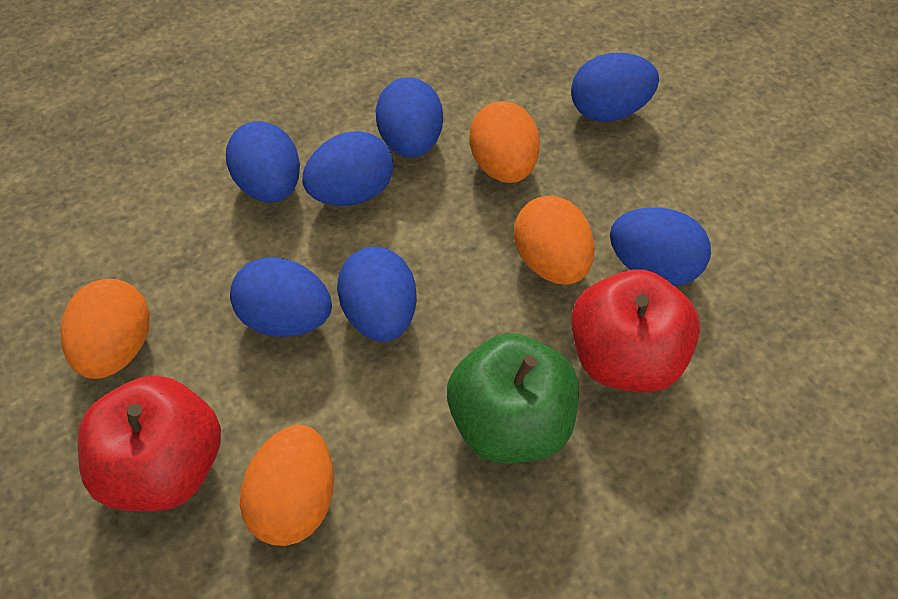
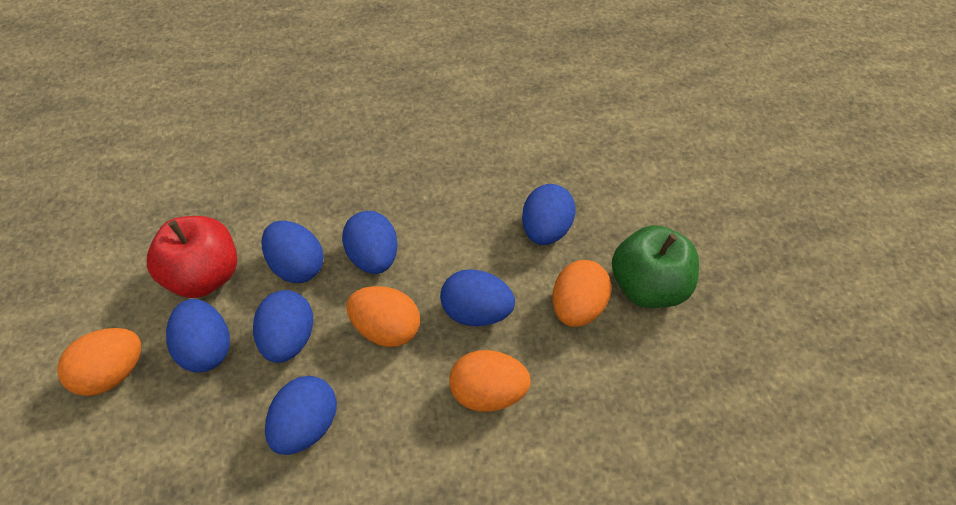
red apple: 2 -> 1

